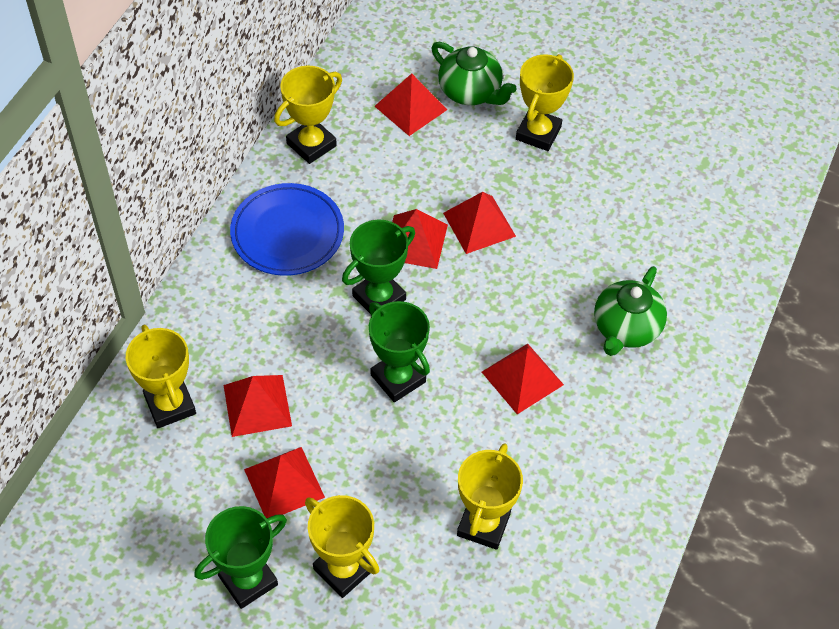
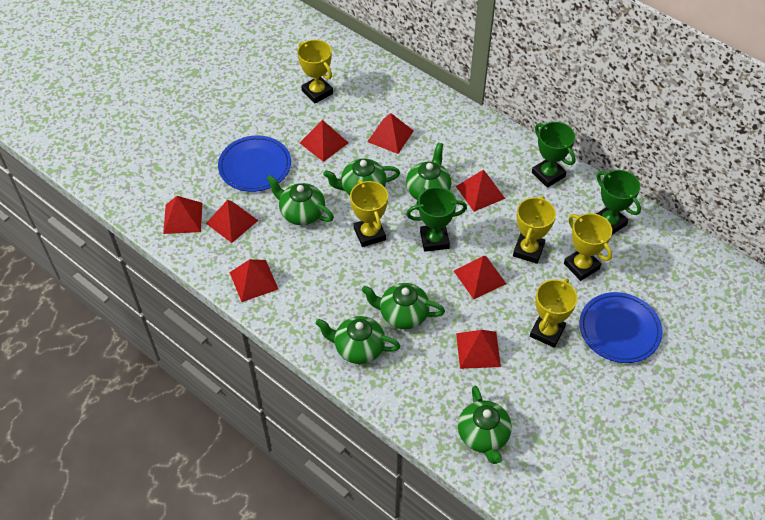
blue plate: 1 -> 2
green teapot: 2 -> 6
red pyramid: 6 -> 8

